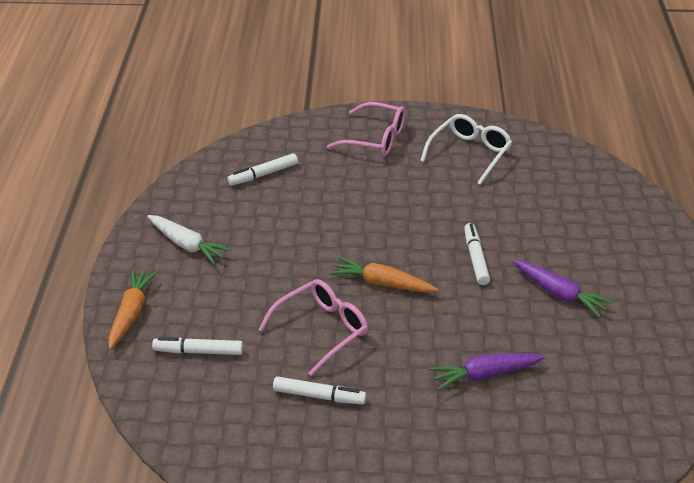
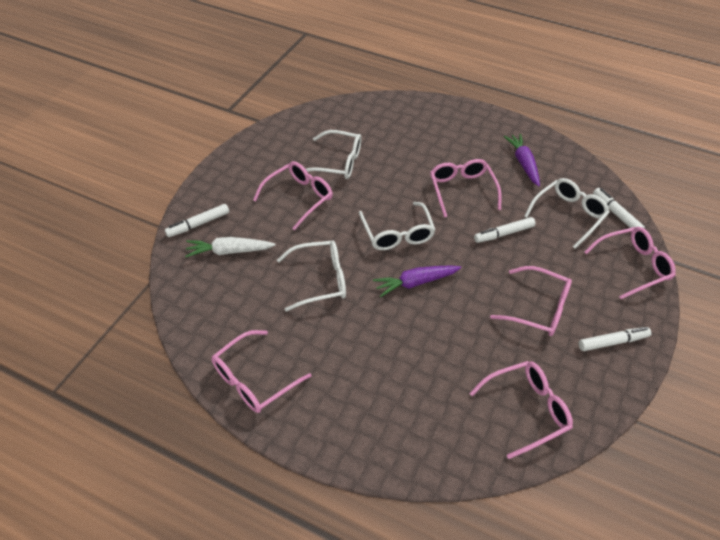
orange carrot: 2 -> 0
pink glasses: 2 -> 6
white glasses: 1 -> 4

